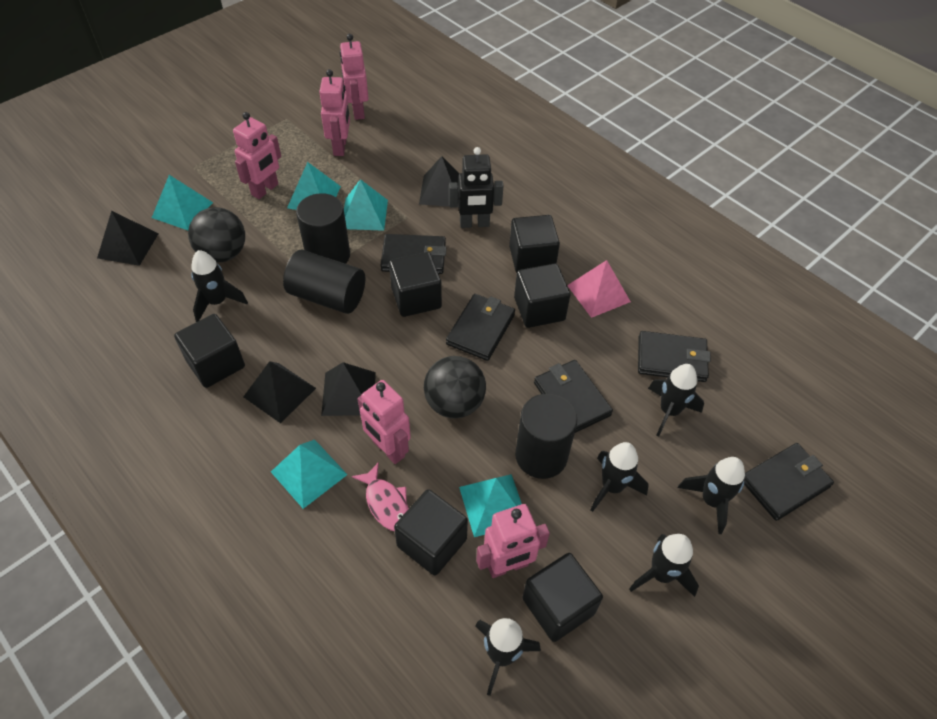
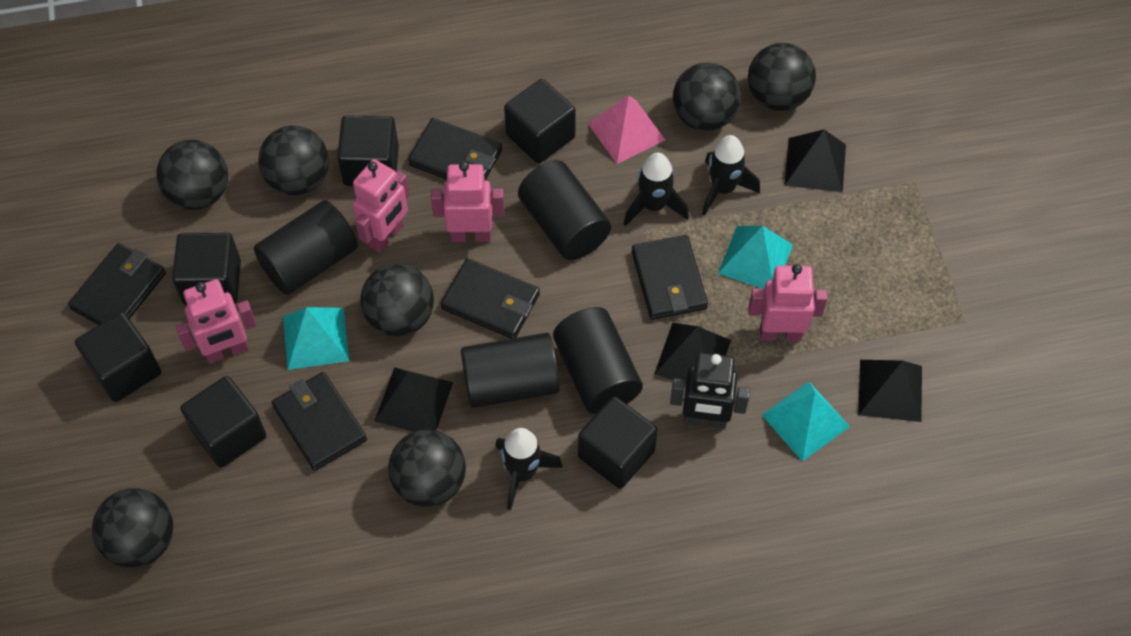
black ball: 2 -> 7
black cylinder: 3 -> 4
black rocket: 6 -> 3
pink fish: 1 -> 0
pink robot: 5 -> 4
turquoise pyramid: 5 -> 3

